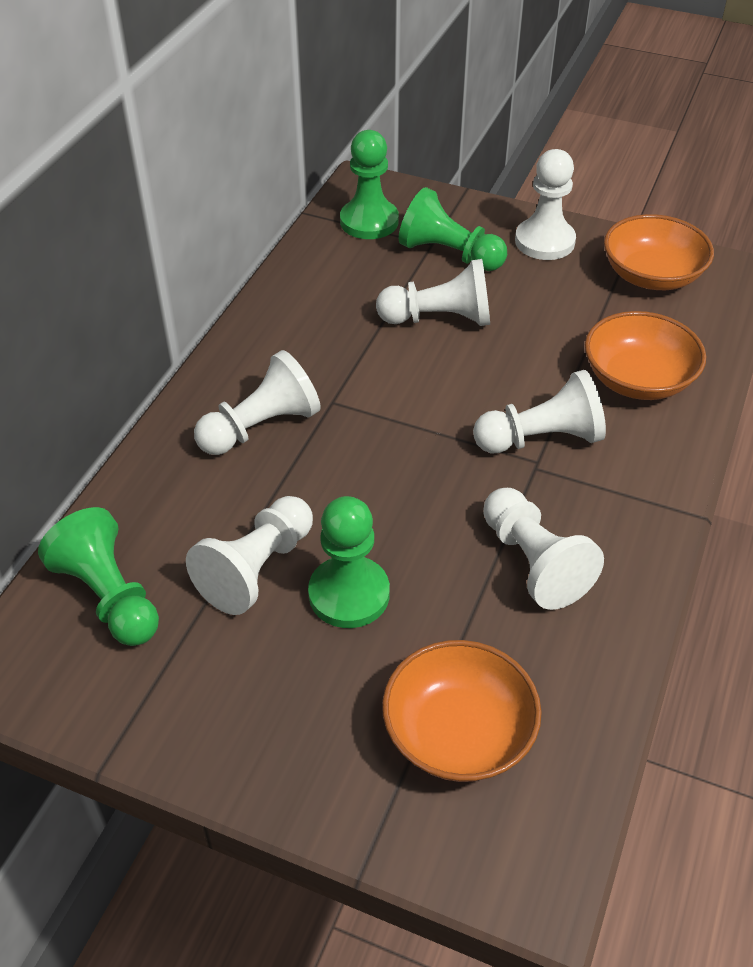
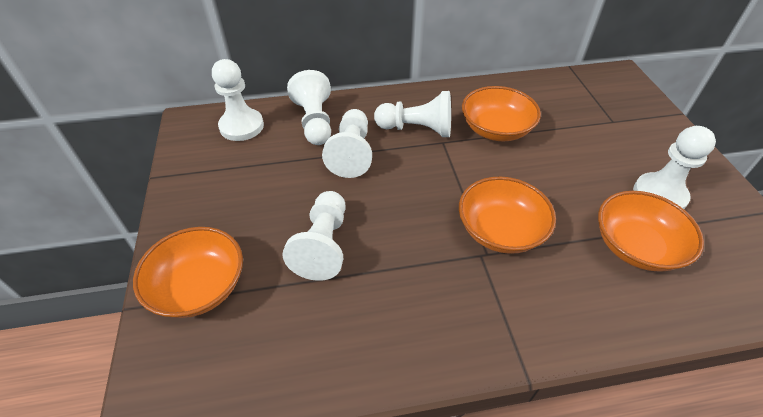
green pawn: 4 -> 0
orange bowl: 3 -> 4

